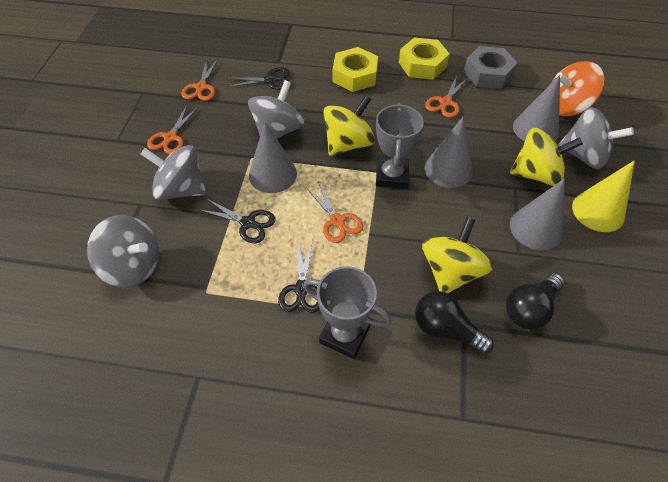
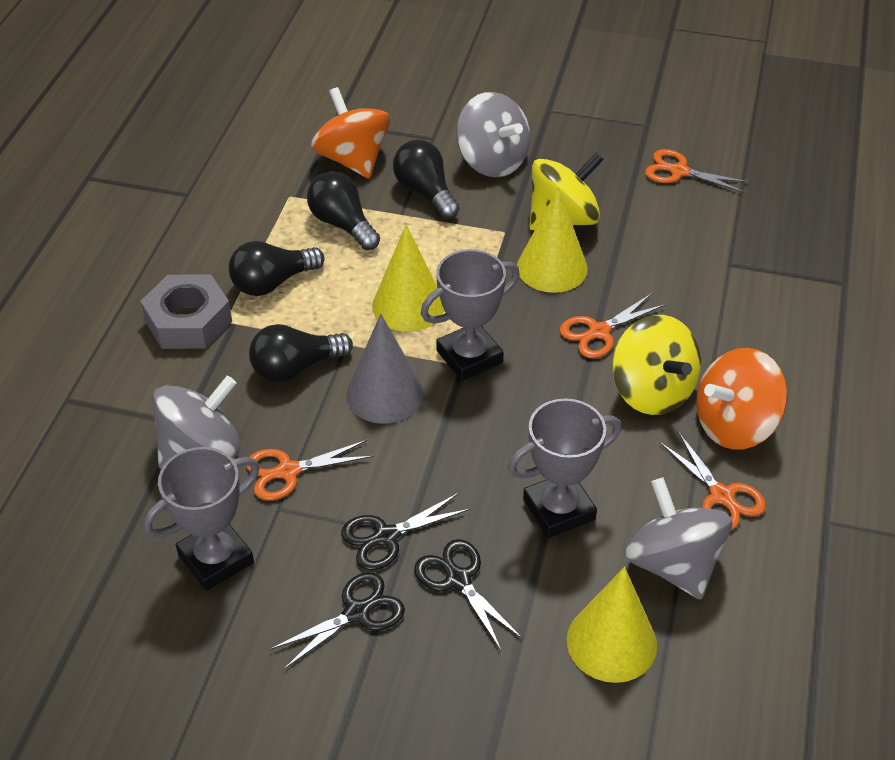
black light bulb: 2 -> 4
grey cone: 4 -> 1
grey spinning top: 4 -> 3
grey trophy: 2 -> 3
orange spinning top: 1 -> 2
yellow cone: 1 -> 3
yellow nut: 2 -> 0
yellow spinning top: 3 -> 2

